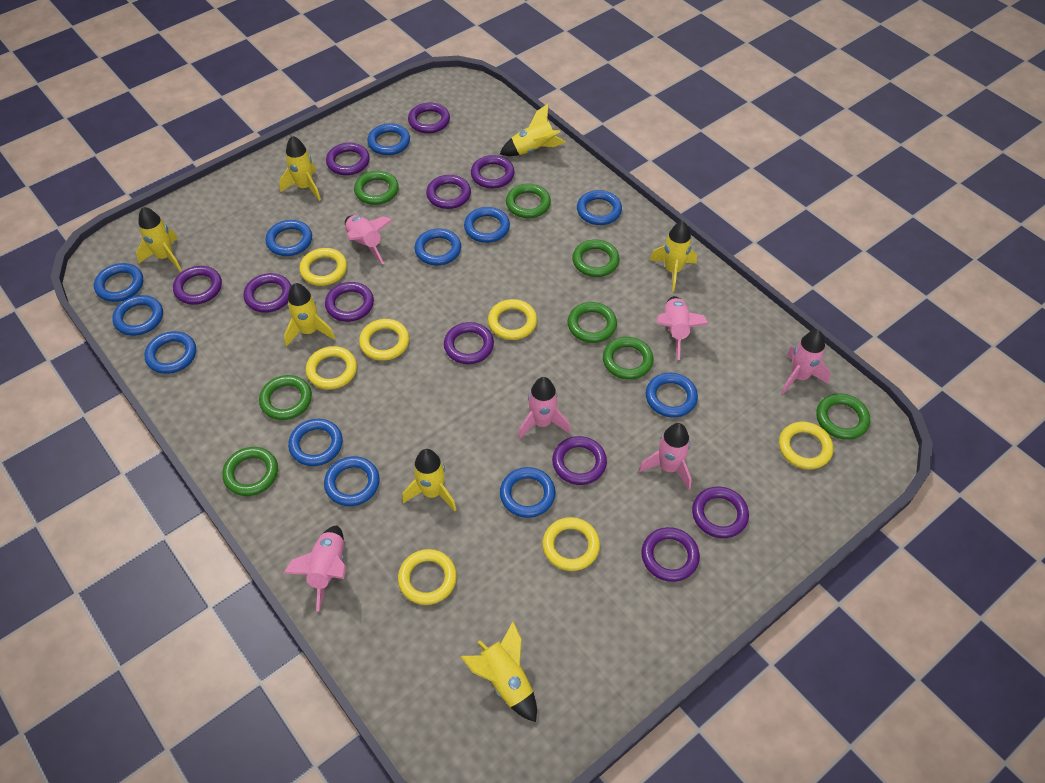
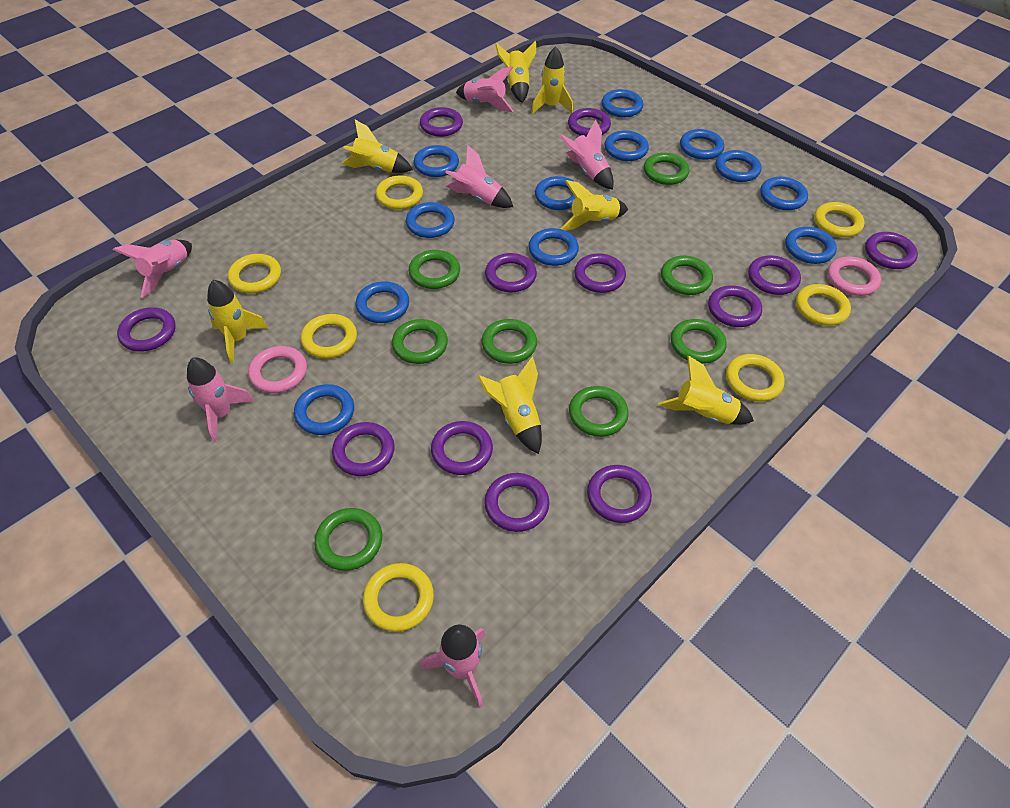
pink ring: 0 -> 2
purple ring: 11 -> 12

